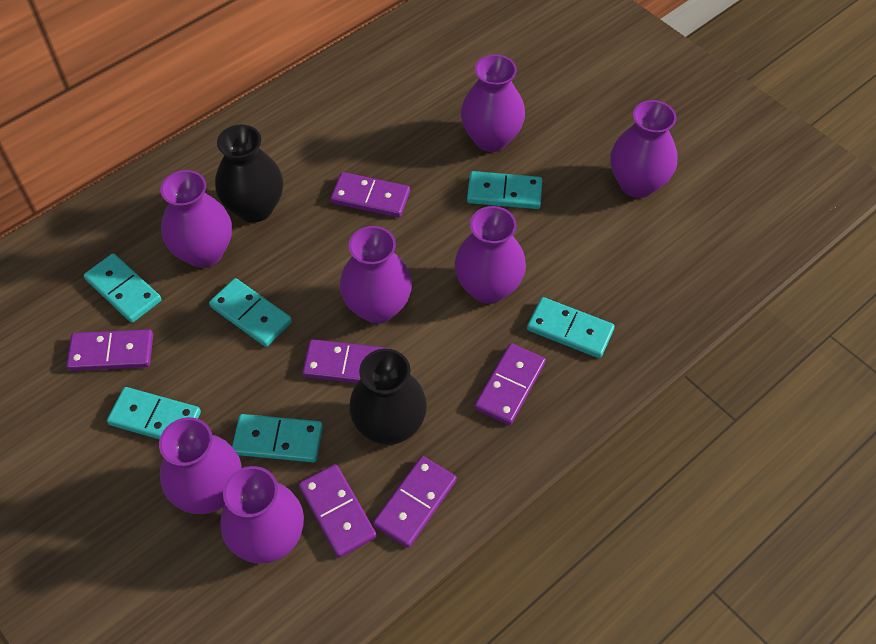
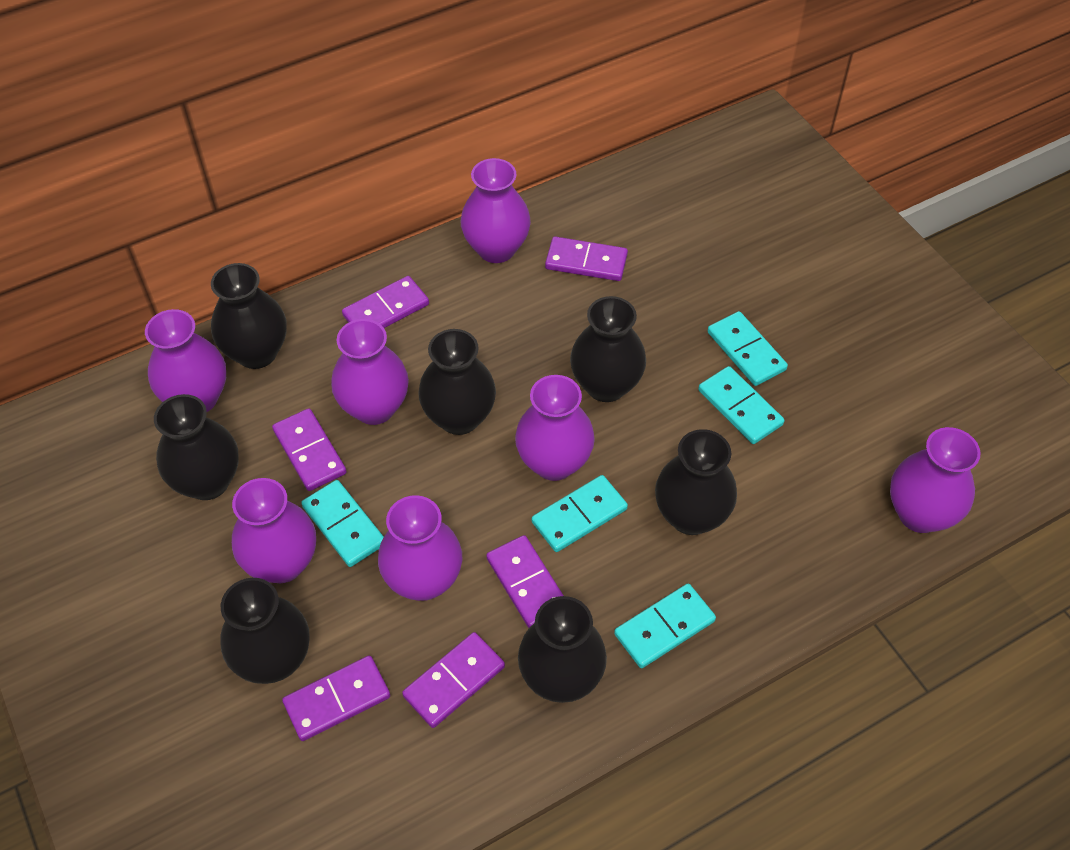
black vase: 2 -> 7
turquoise domino: 6 -> 5

